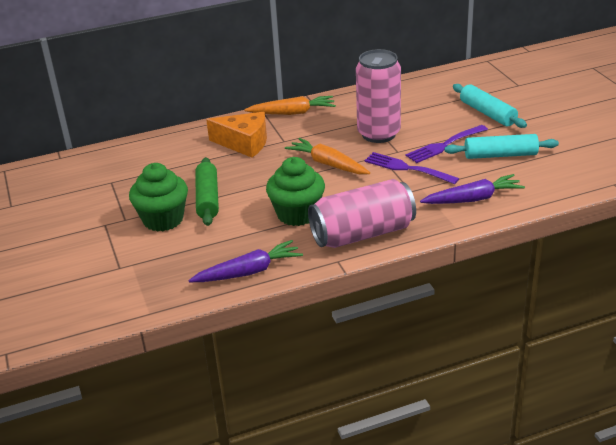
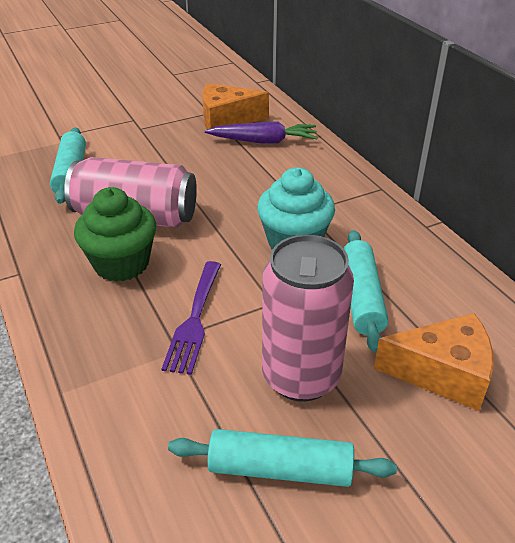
green cupcake: 2 -> 1
green rolling pin: 1 -> 0
orange carrot: 2 -> 0
orange cheese: 1 -> 2
purple carrot: 2 -> 1
purple fork: 2 -> 1
turquoise cupcake: 0 -> 1
turquoise rolling pin: 2 -> 3

